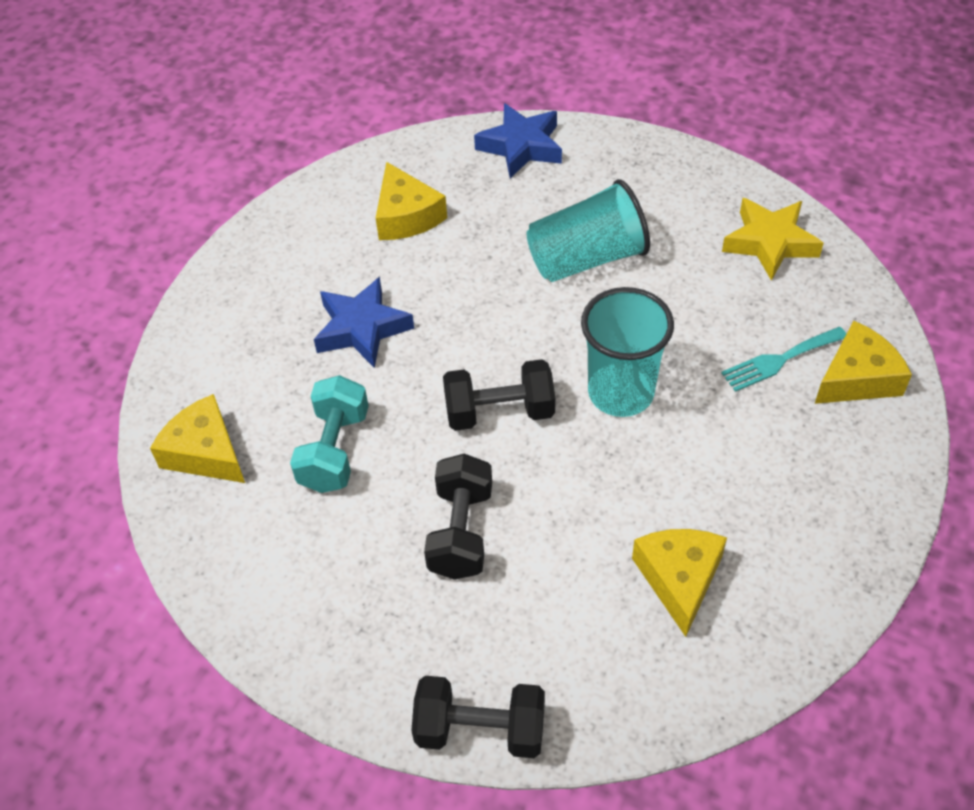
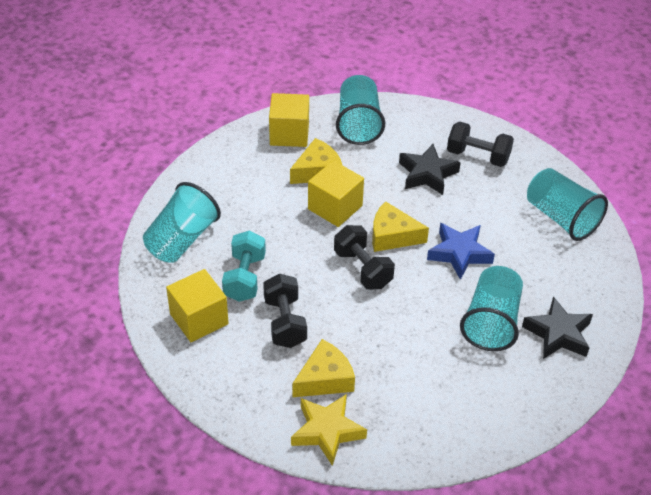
black star: 0 -> 2
blue star: 2 -> 1
turquoise cup: 2 -> 4
turquoise fork: 1 -> 0
yellow cheese: 4 -> 3
yellow cube: 0 -> 3

